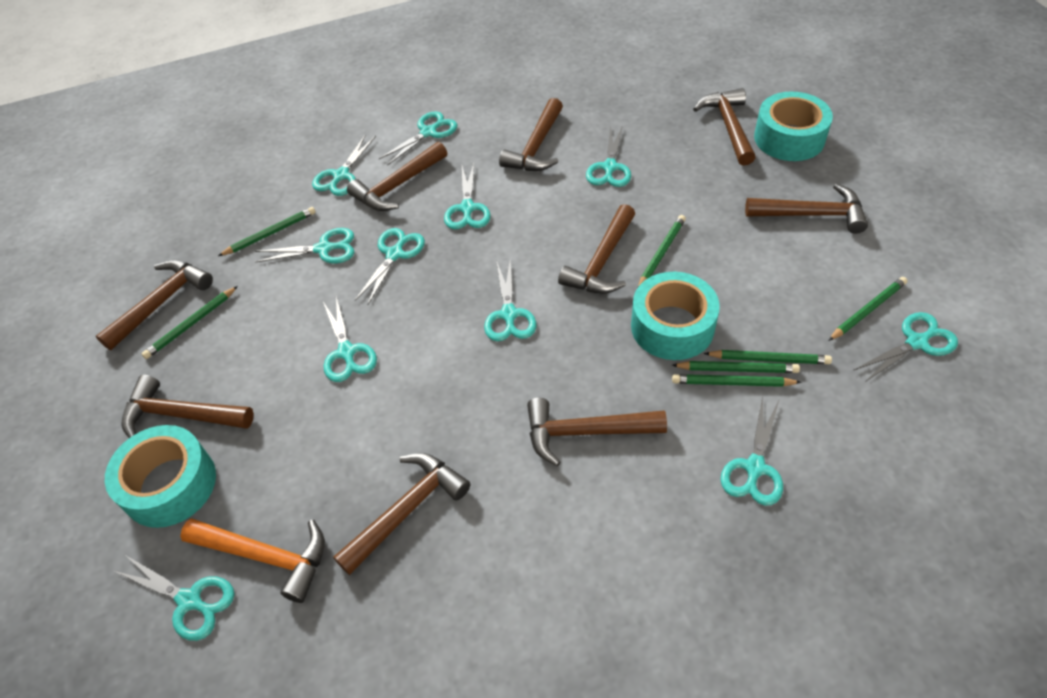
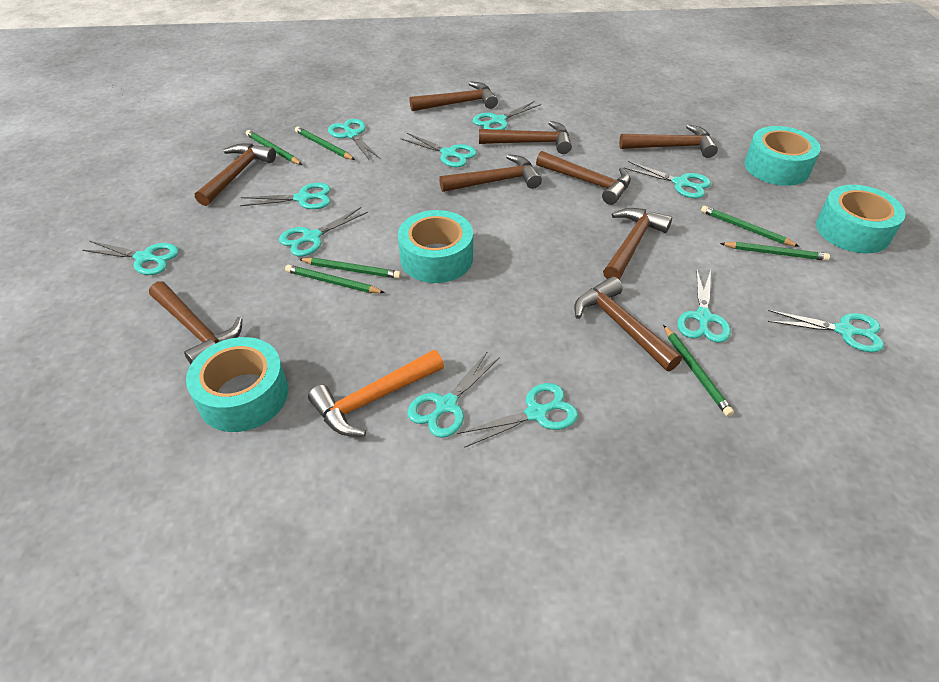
turquoise tape: 3 -> 4

